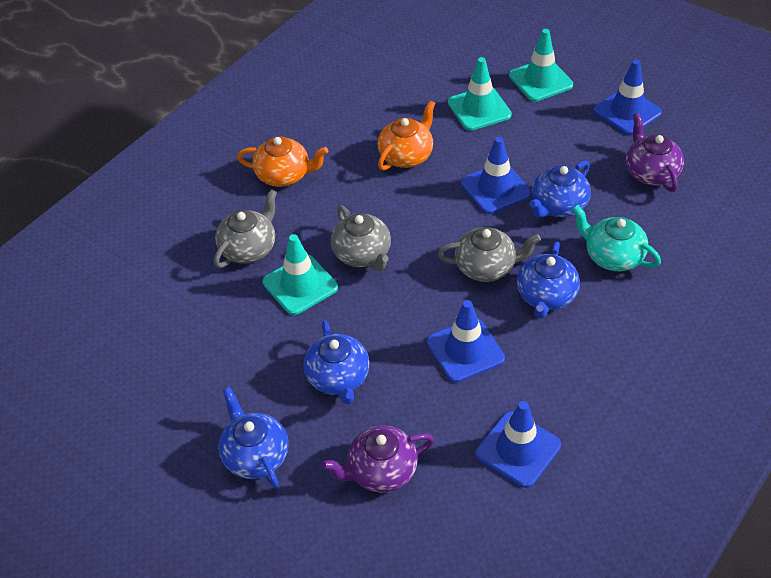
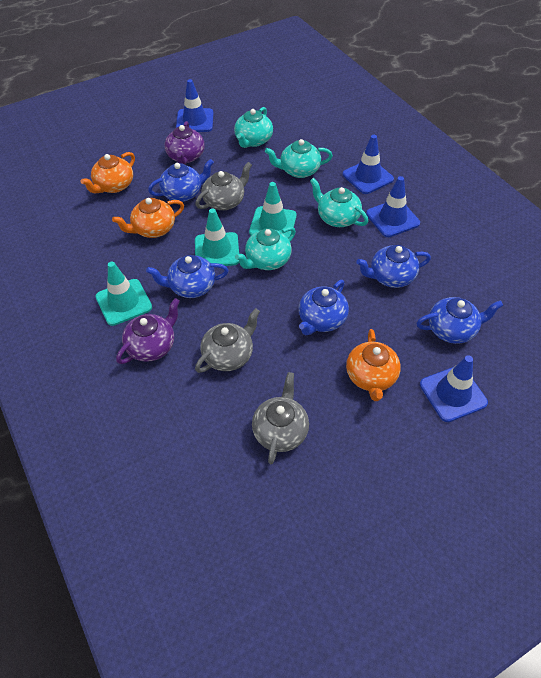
blue teapot: 4 -> 5
orange teapot: 2 -> 3
turquoise teapot: 1 -> 4

